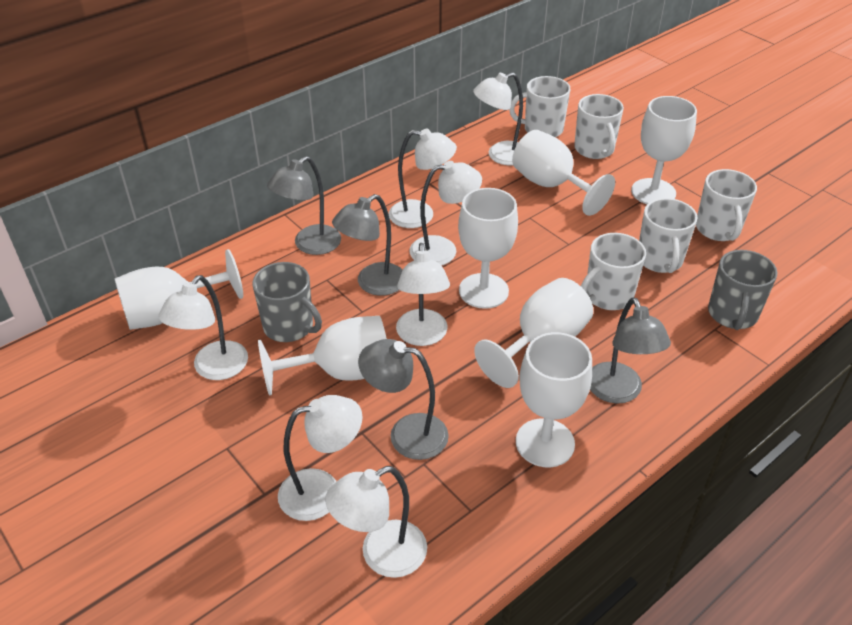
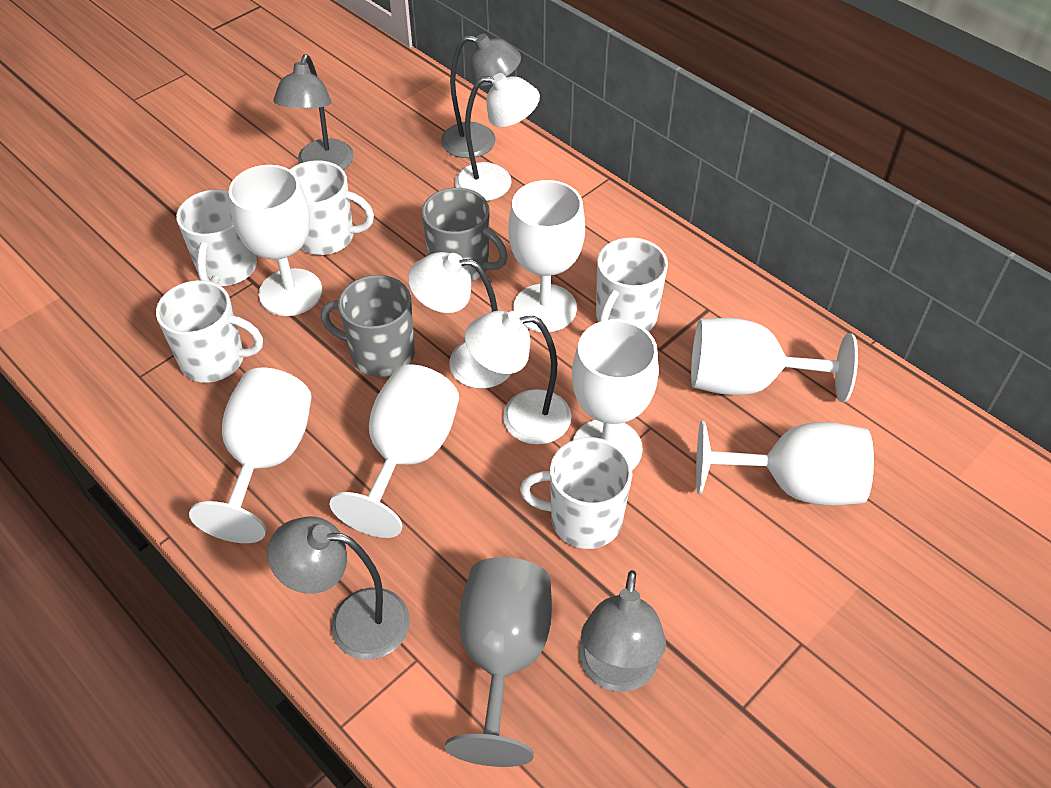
grey goblet: 0 -> 1
white lamp: 7 -> 3

